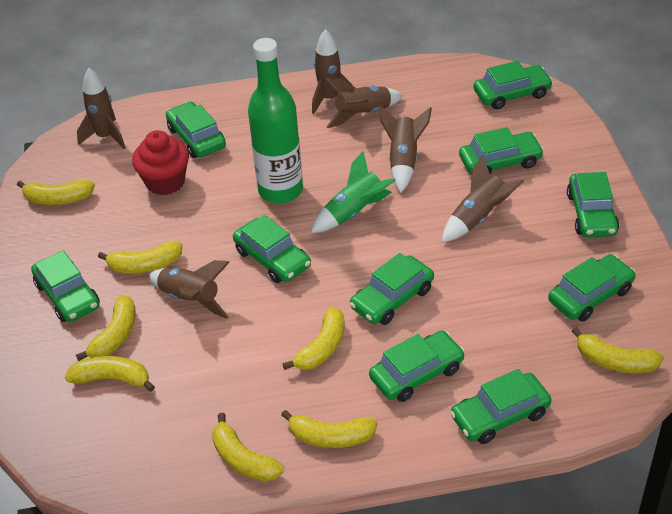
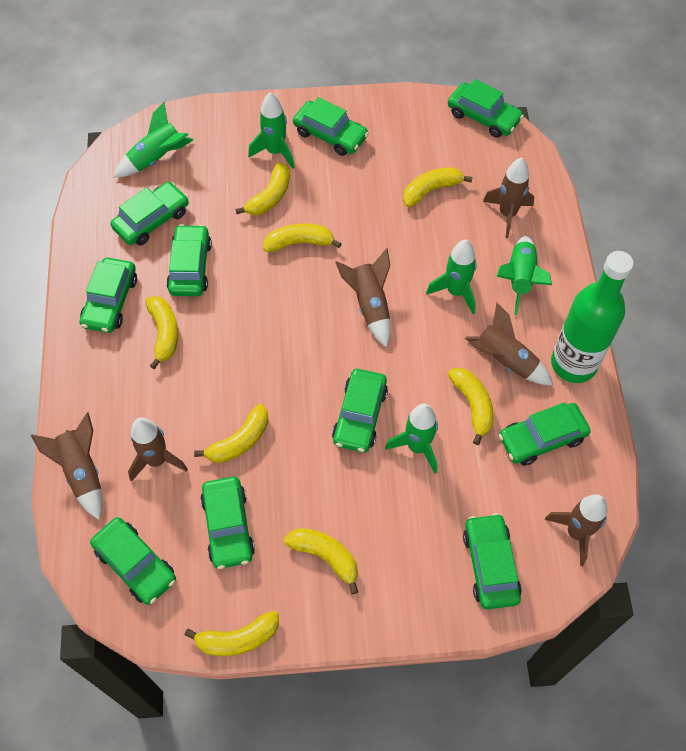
green rocket: 1 -> 5
red cupcake: 1 -> 0

